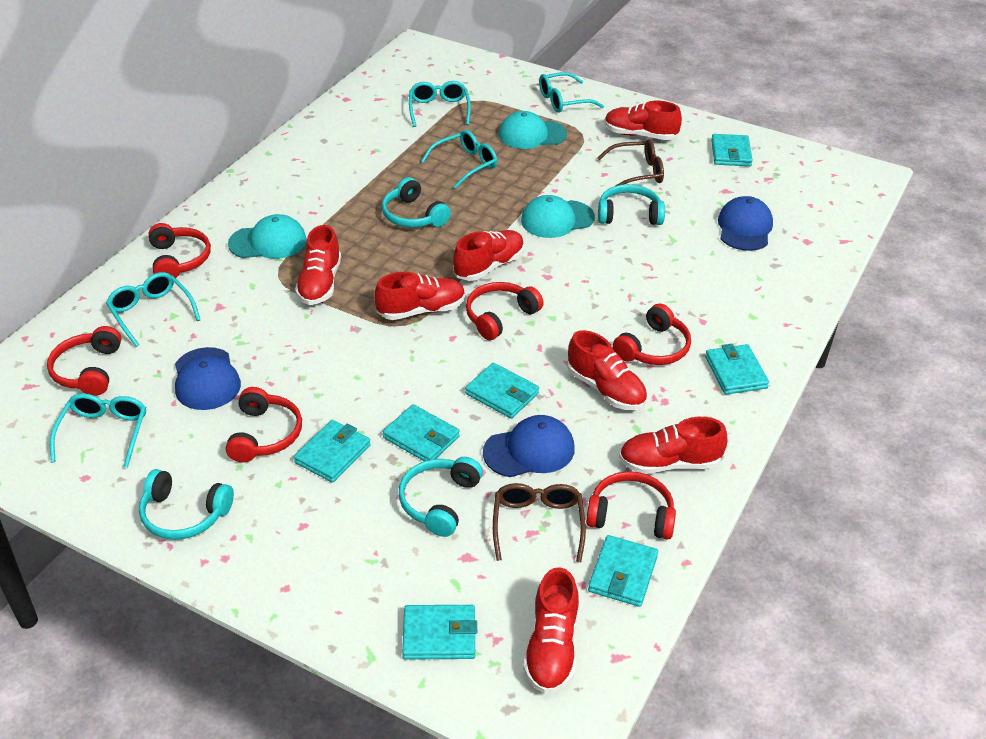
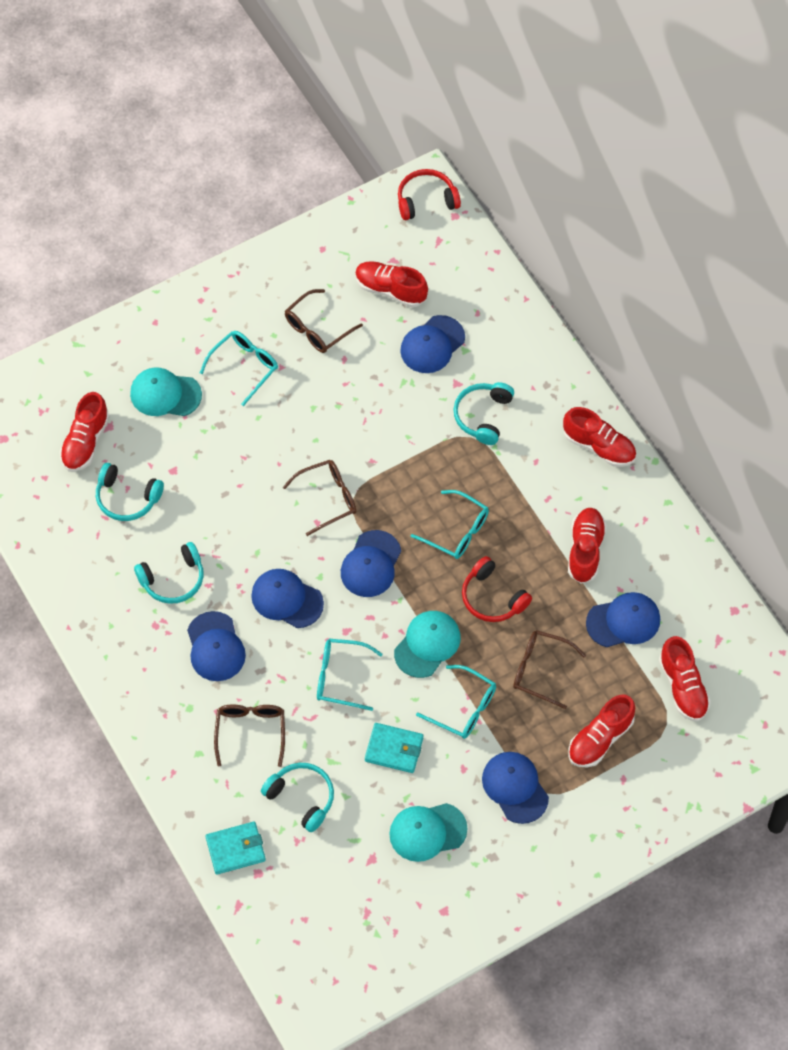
blue cap: 3 -> 6
brown glasses: 2 -> 4
red headphones: 6 -> 2
red shoe: 7 -> 6
turquoise glasses: 5 -> 4
turquoise wallet: 7 -> 2

